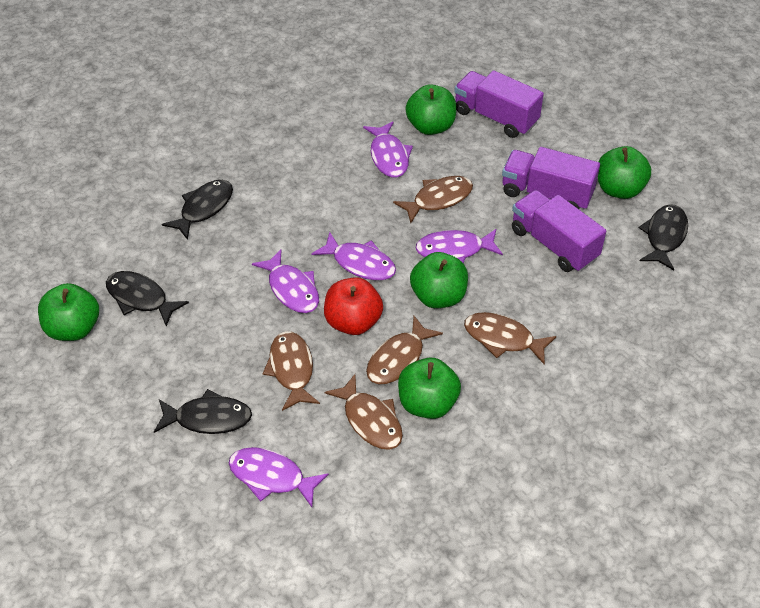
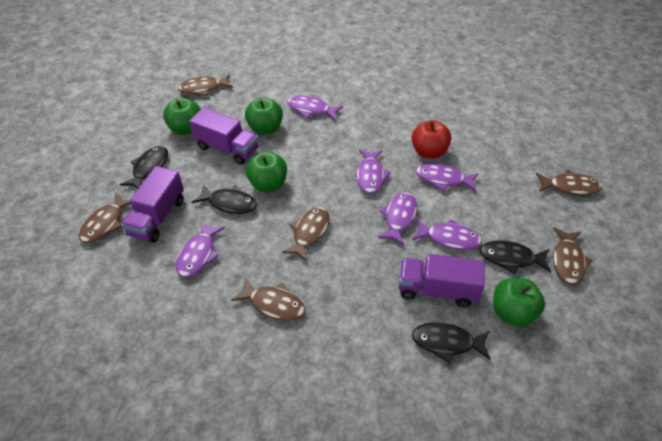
brown fish: 5 -> 6
green apple: 5 -> 4
purple fish: 5 -> 6

